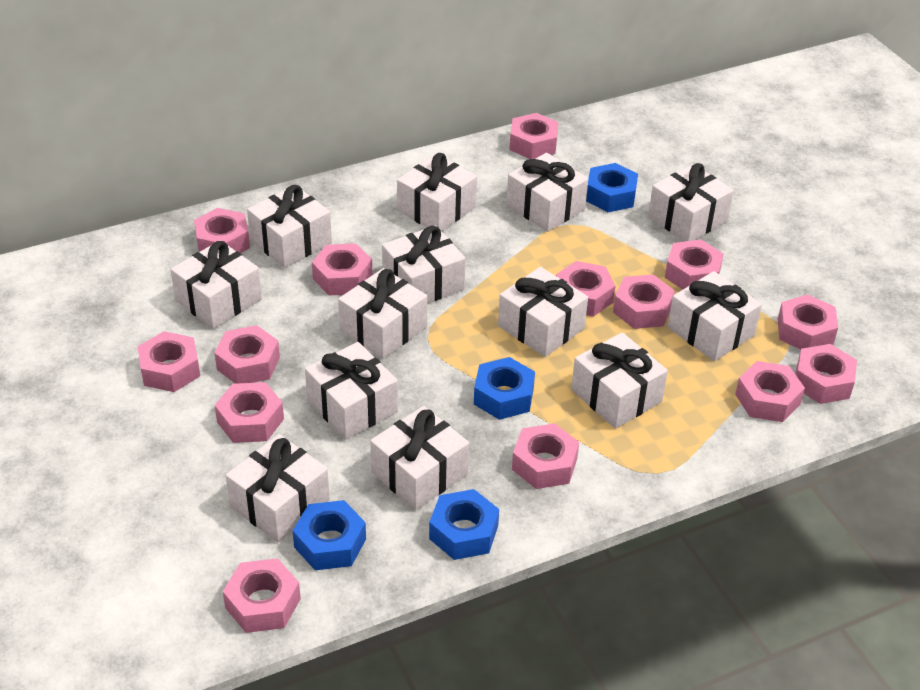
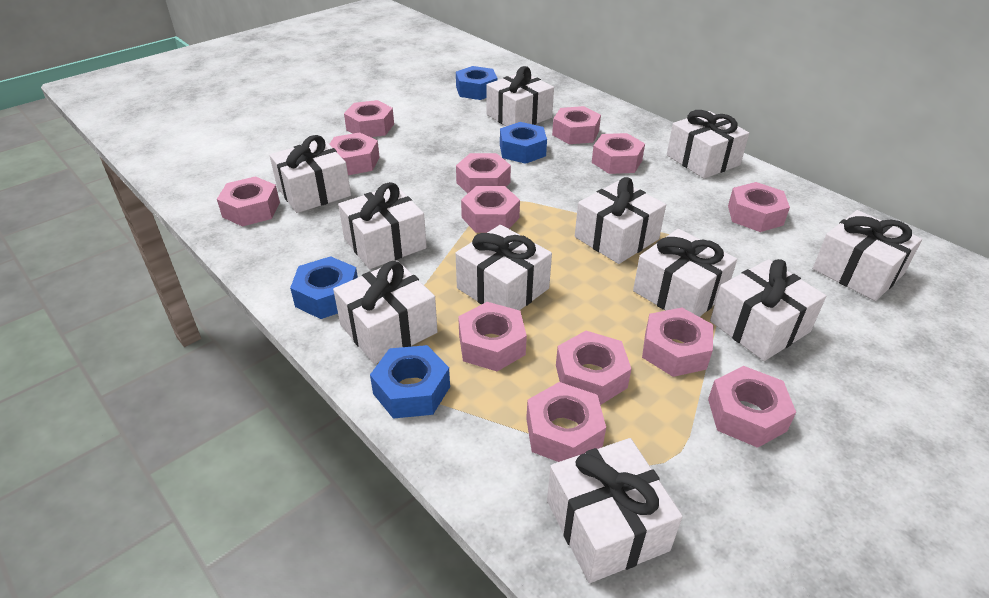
pink nut: 14 -> 13
white gift: 13 -> 11

